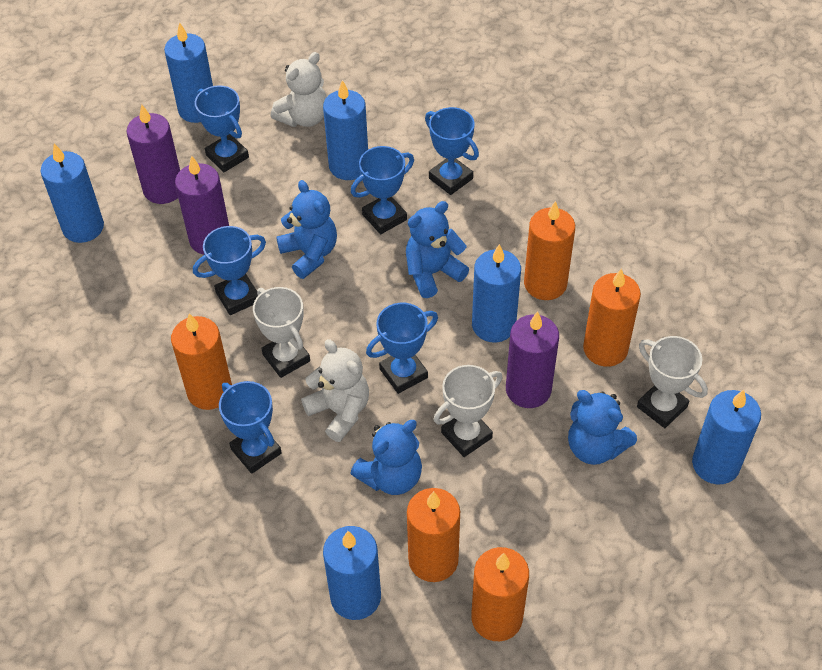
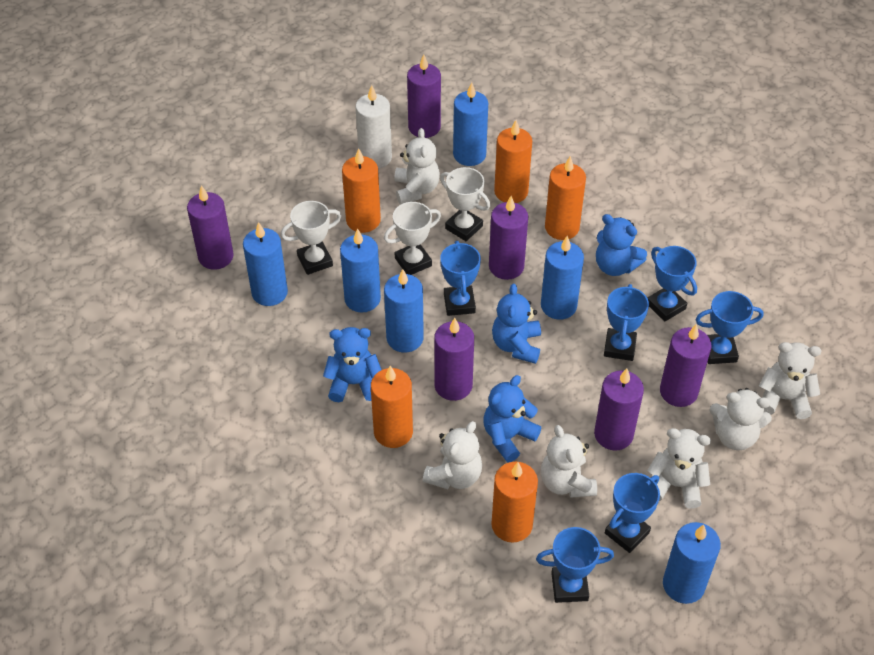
purple candle: 3 -> 6
white candle: 0 -> 1
white teddy bear: 2 -> 6

